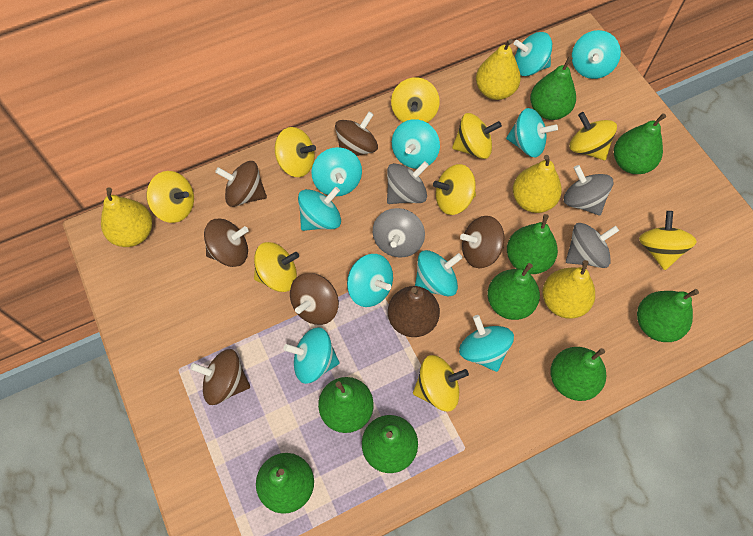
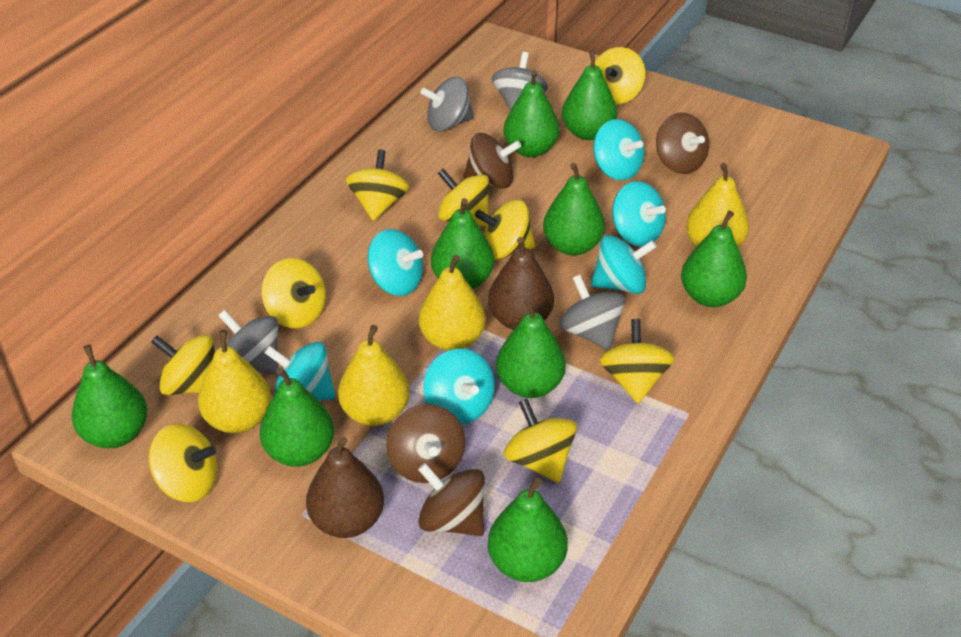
brown pear: 1 -> 2
brown spinning top: 6 -> 4
turquoise spinning top: 10 -> 6

